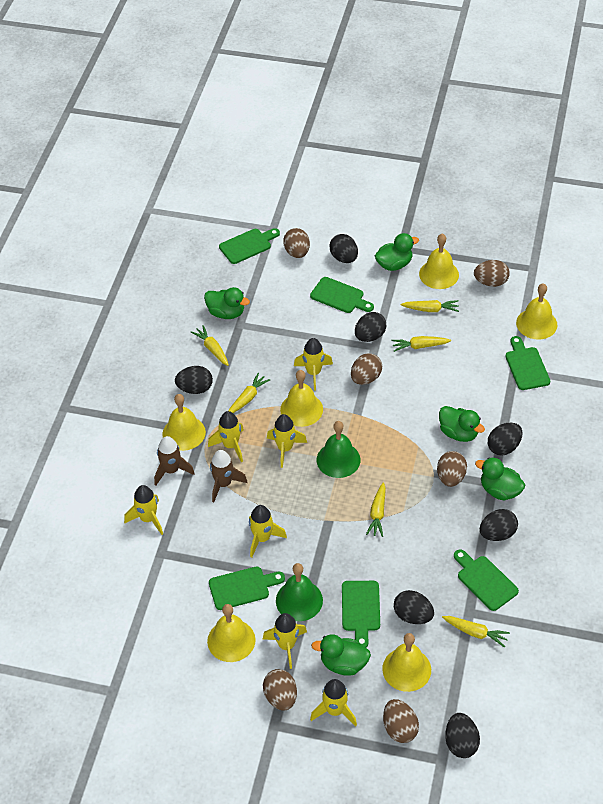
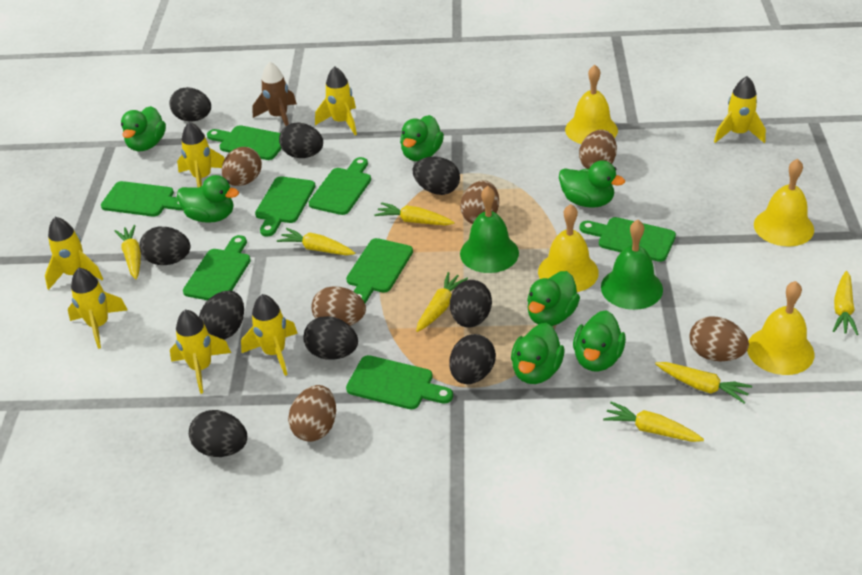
black egg: 7 -> 9
brown rocket: 2 -> 1
green cutting board: 6 -> 8
green duck: 5 -> 7
yellow bell: 6 -> 4
yellow carrot: 6 -> 7

